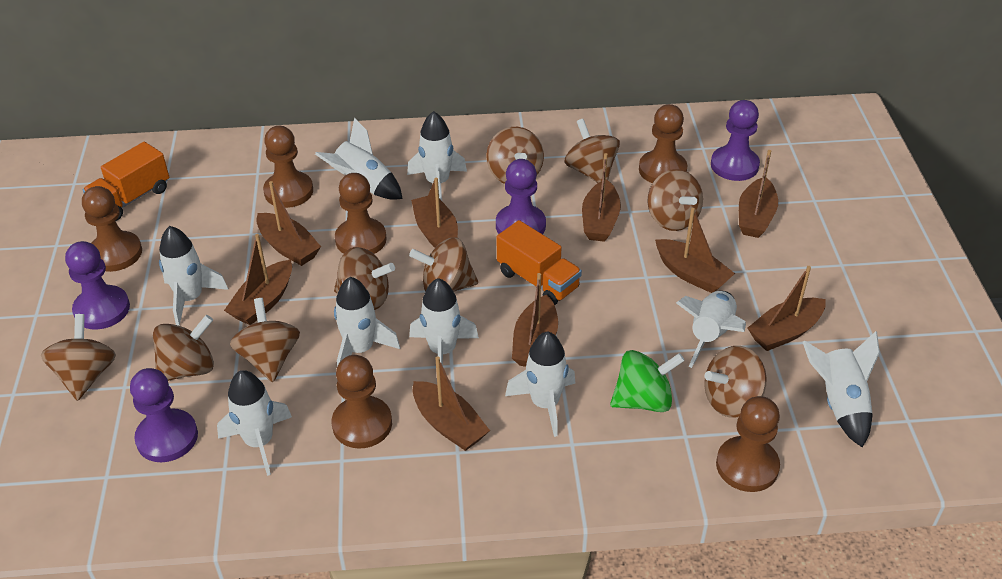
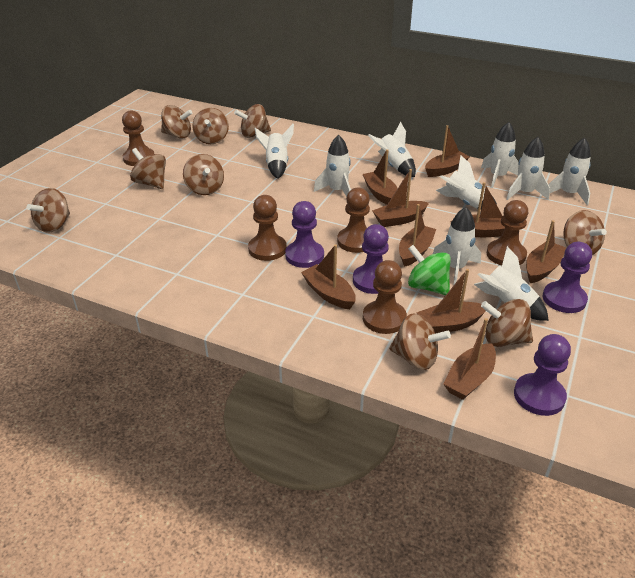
brown pawn: 6 -> 5
orange truck: 2 -> 0

